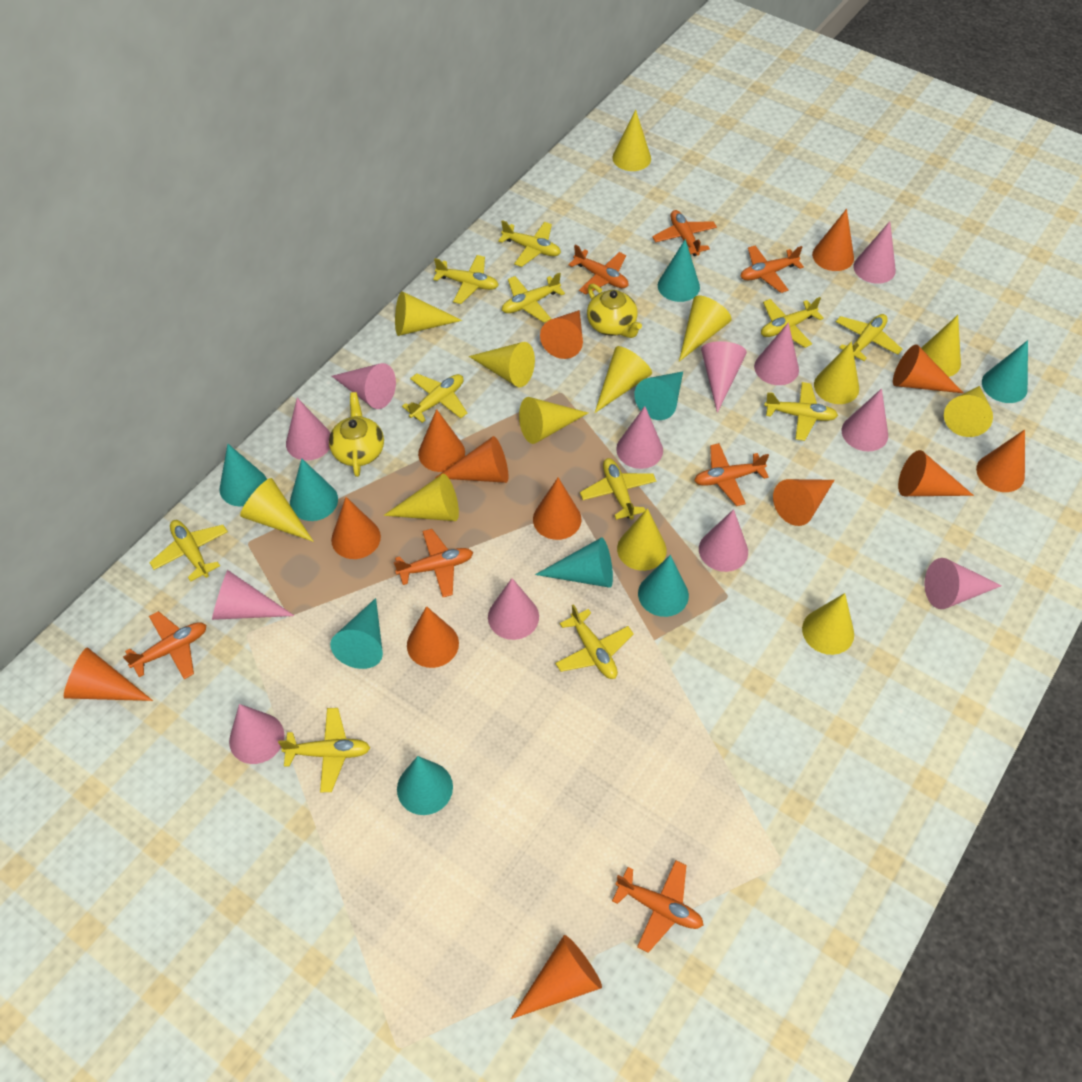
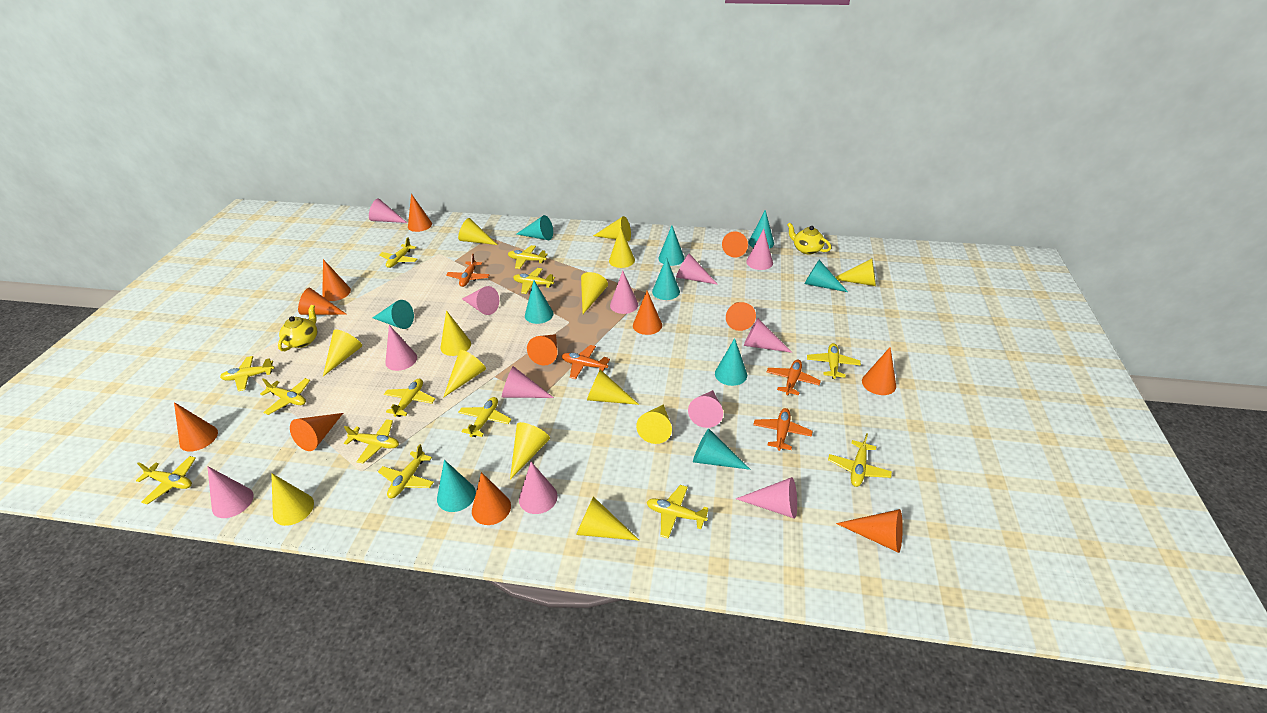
orange cone: 13 -> 12
orange plane: 7 -> 4
turquoise cone: 9 -> 10
yellow plane: 11 -> 13

